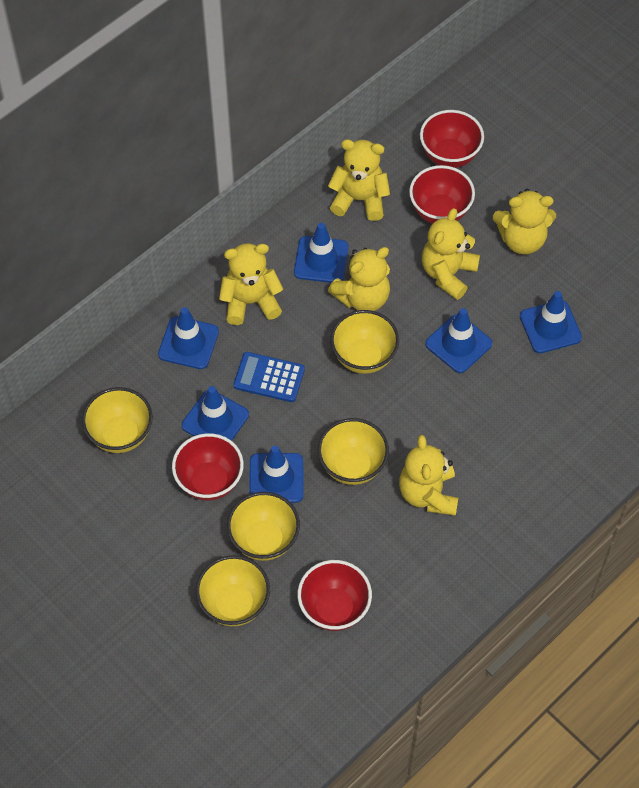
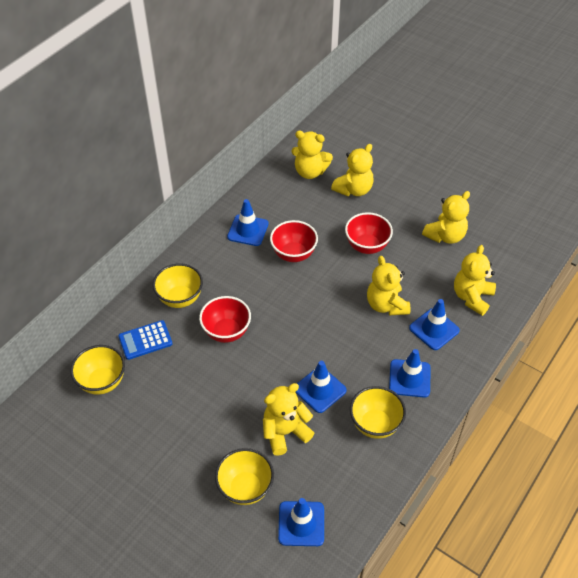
blue traffic cone: 6 -> 5
red bowl: 4 -> 3
yellow bowl: 5 -> 4

